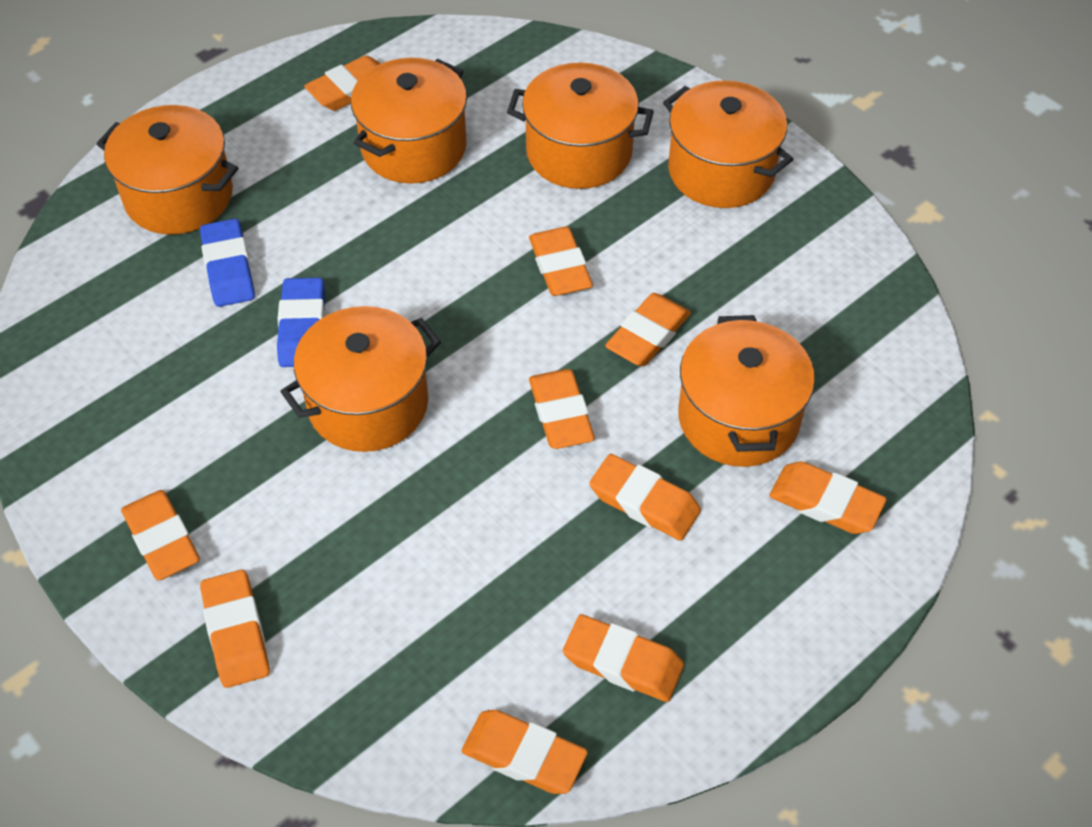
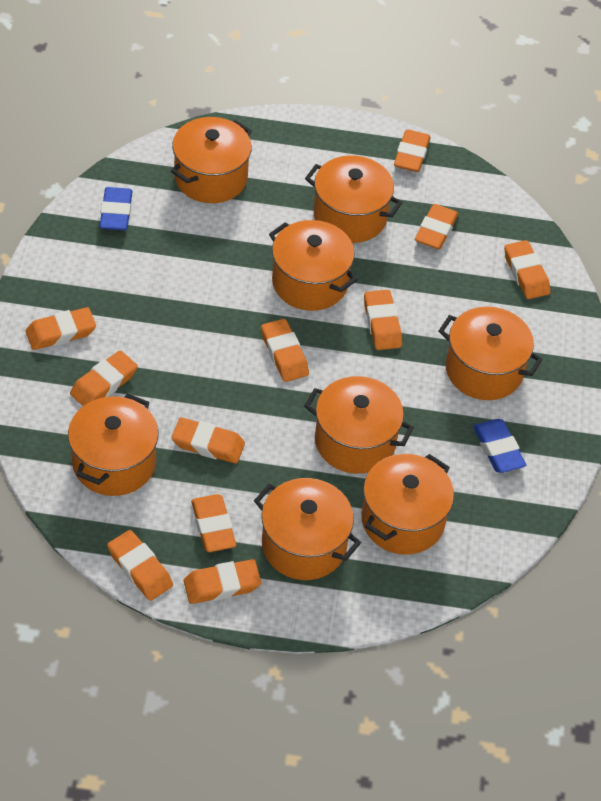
orange eraser: 10 -> 11
orange pot: 6 -> 8

